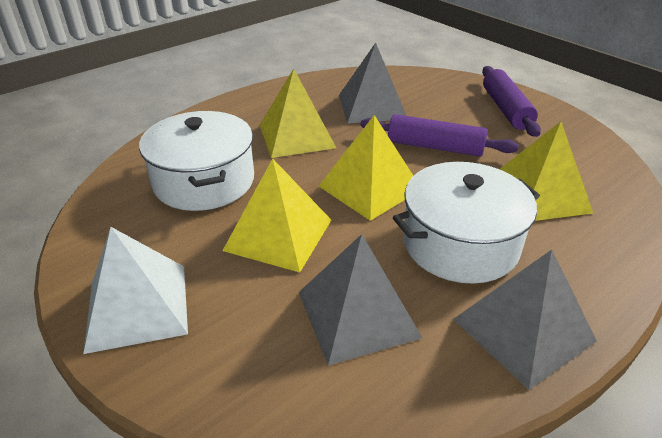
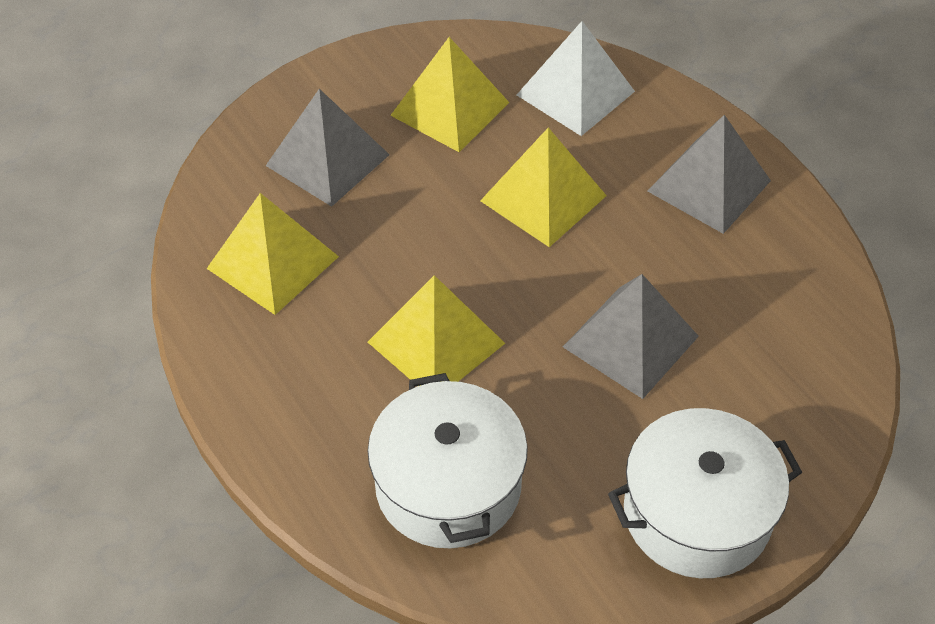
purple rolling pin: 2 -> 0

